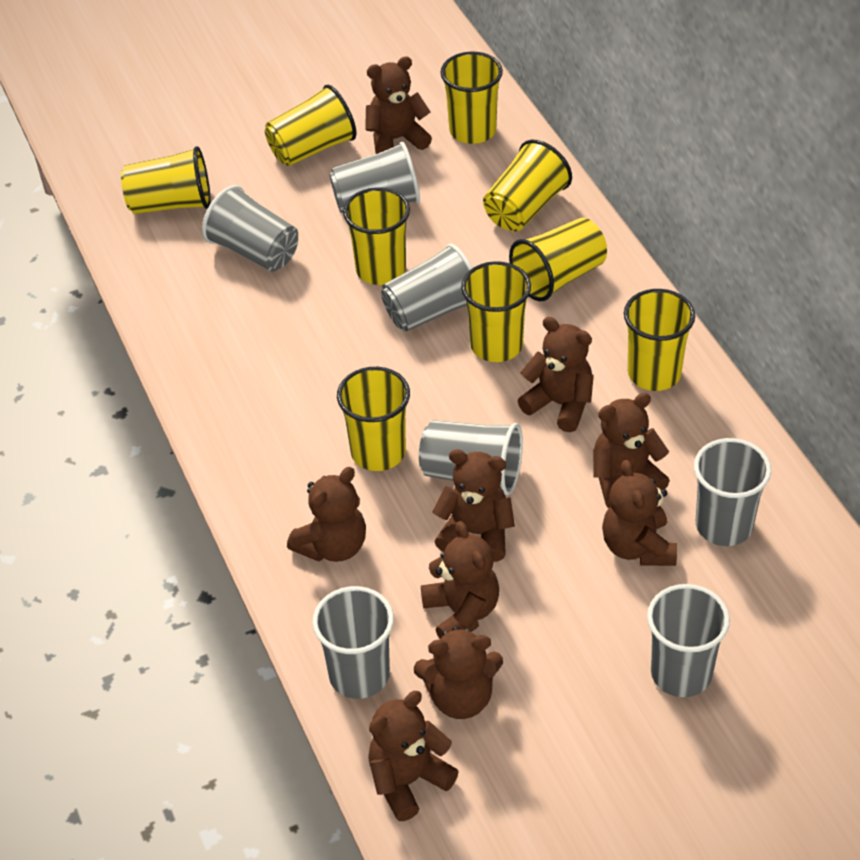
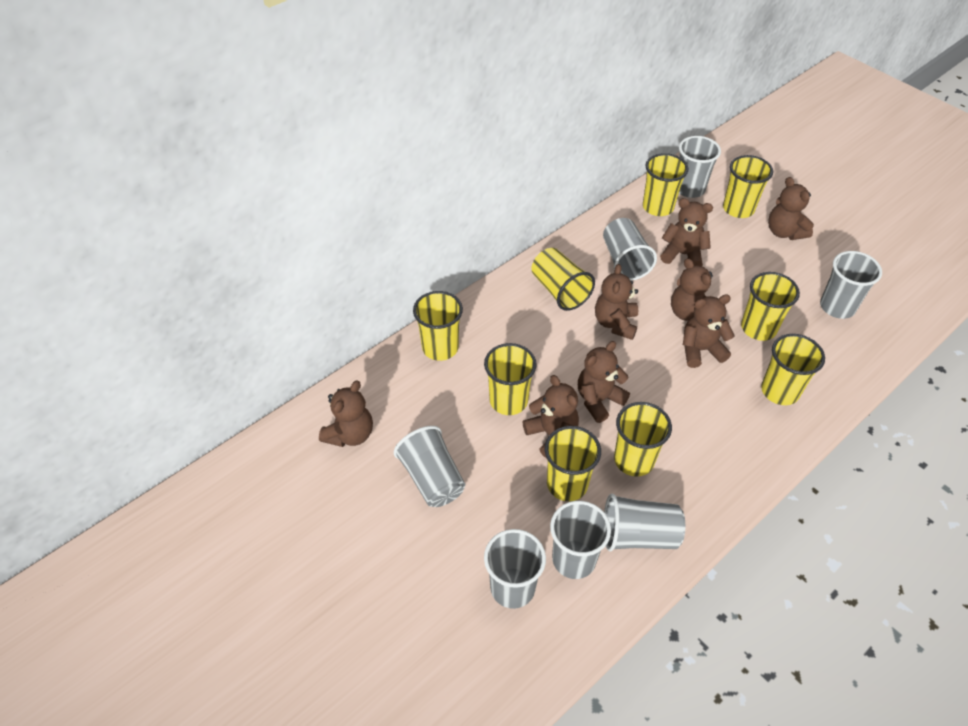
brown teddy bear: 9 -> 8

